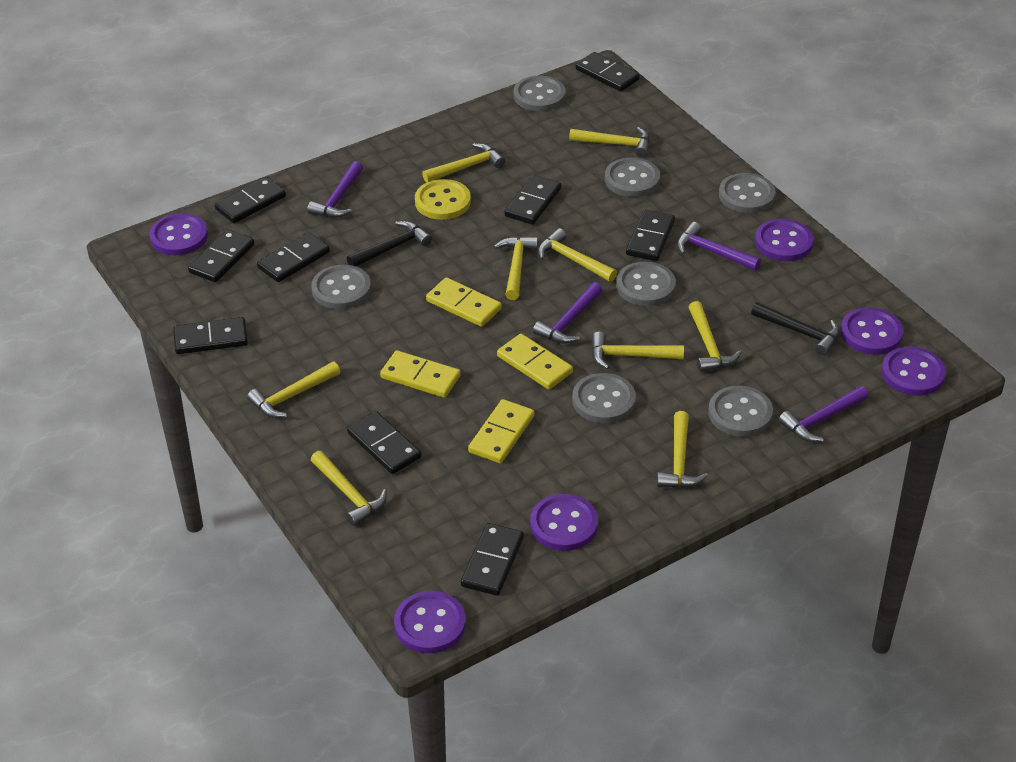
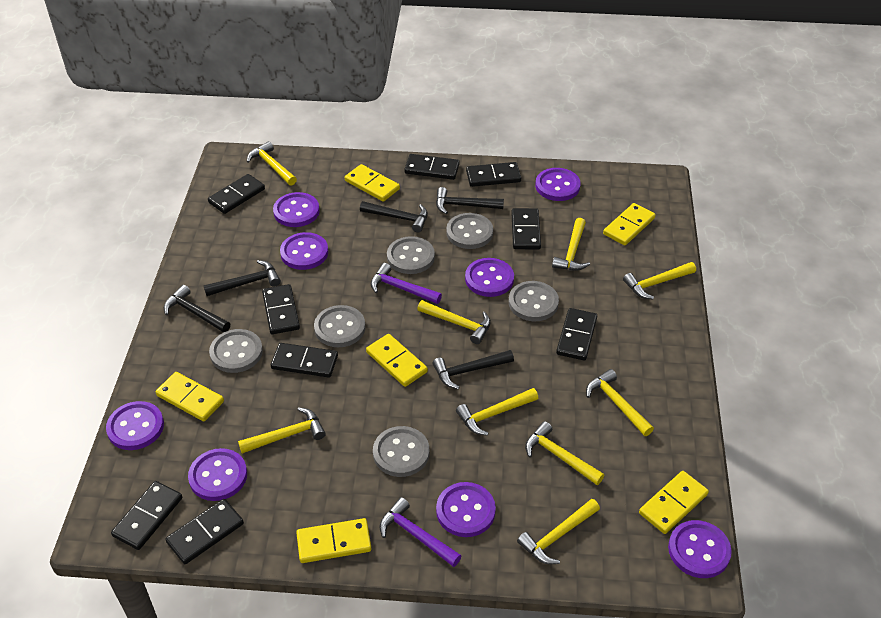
black hammer: 2 -> 5
grey button: 7 -> 6
purple button: 6 -> 8
purple hammer: 4 -> 2
yellow button: 1 -> 0
yellow domino: 4 -> 6

